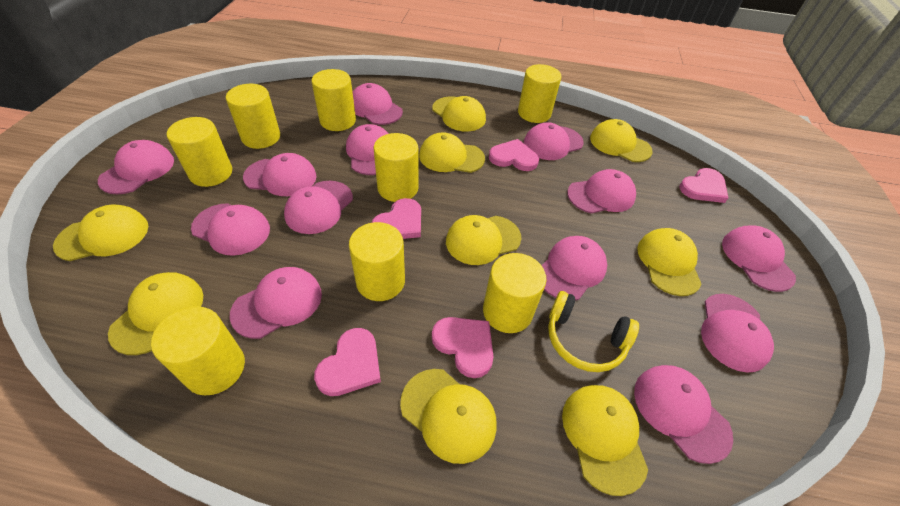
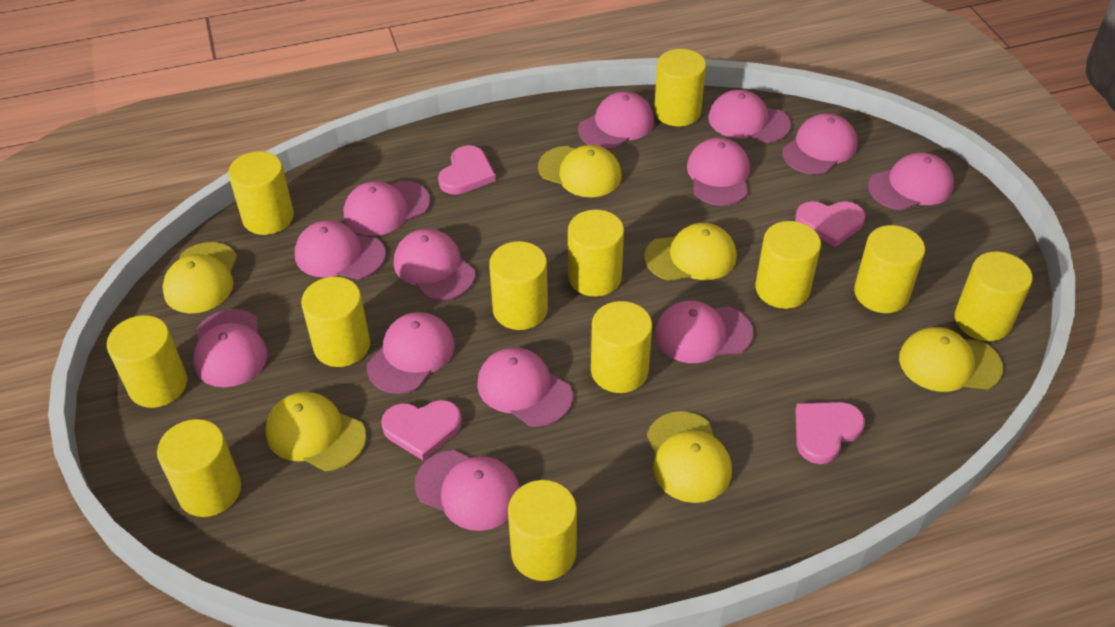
pink heart: 5 -> 4
yellow cap: 9 -> 6
yellow cylinder: 8 -> 12
yellow headphones: 1 -> 0

